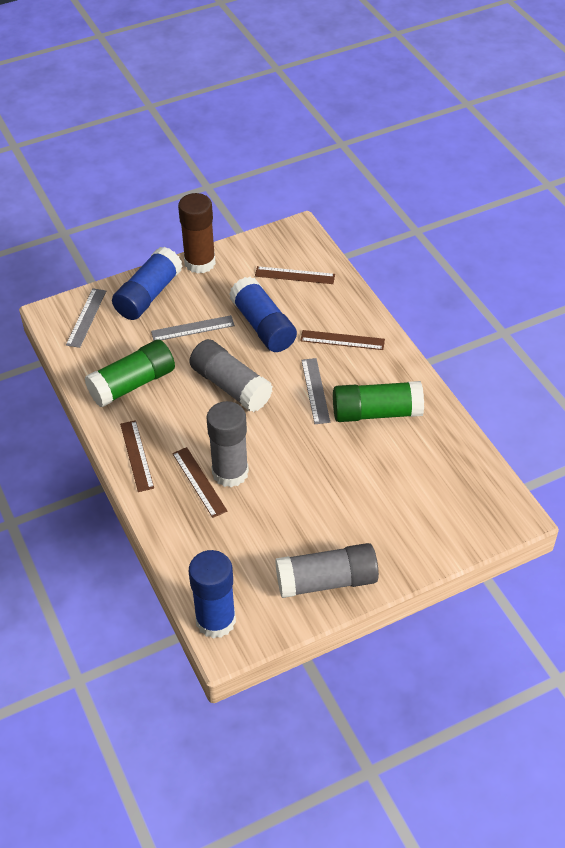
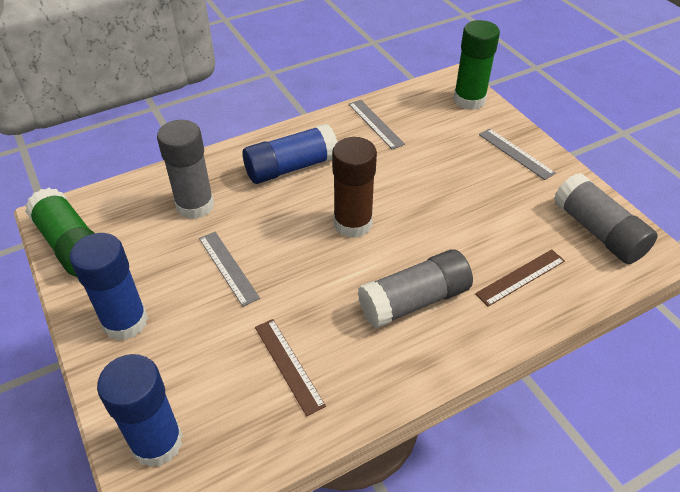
brown ruler: 4 -> 2

